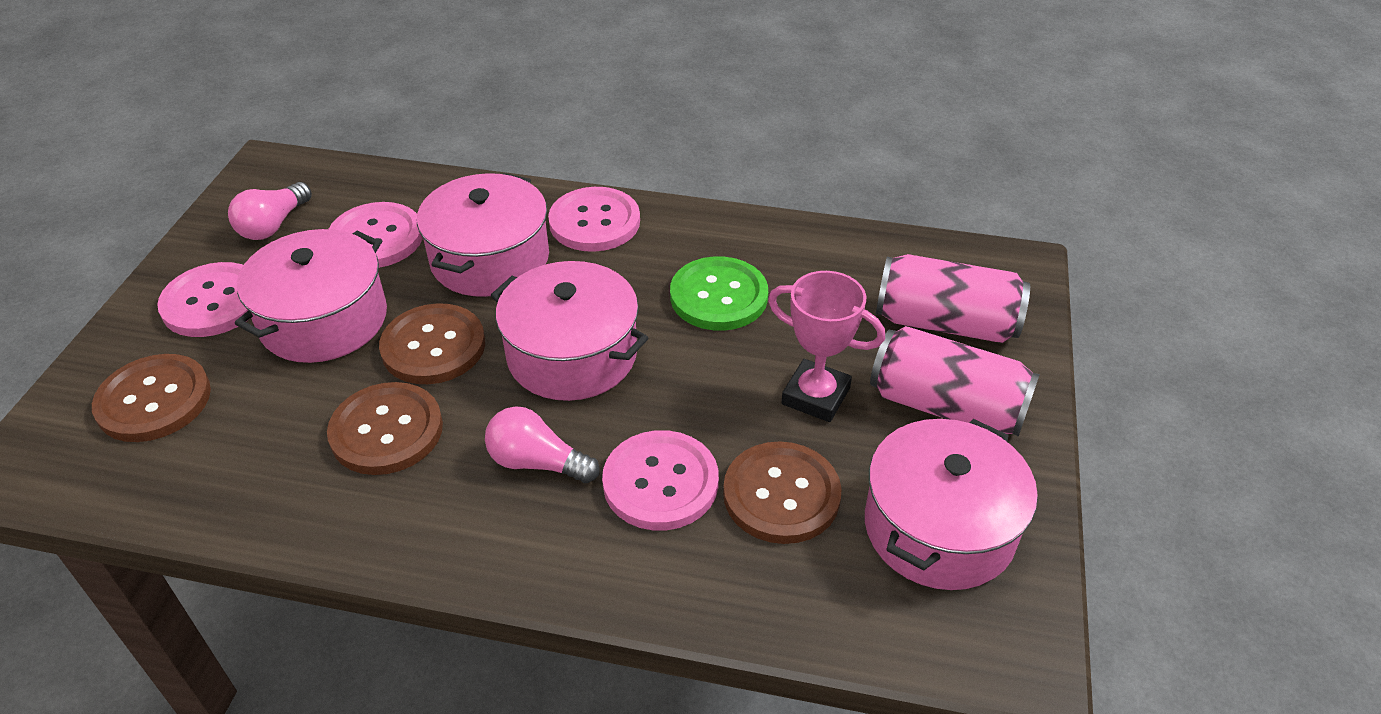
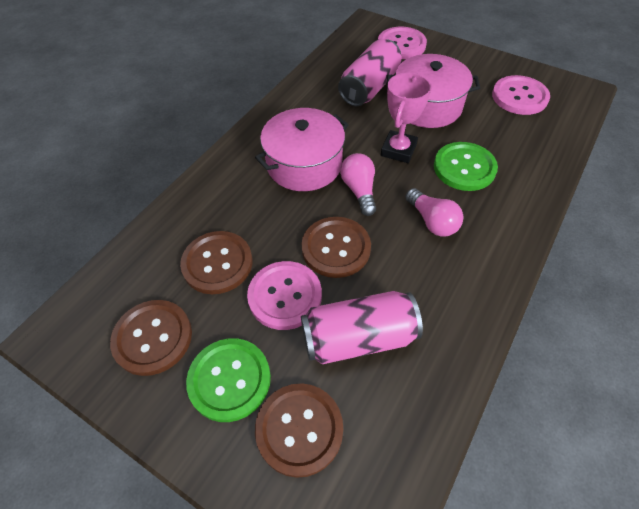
green button: 1 -> 2
pink button: 4 -> 3
pink pot: 4 -> 2

